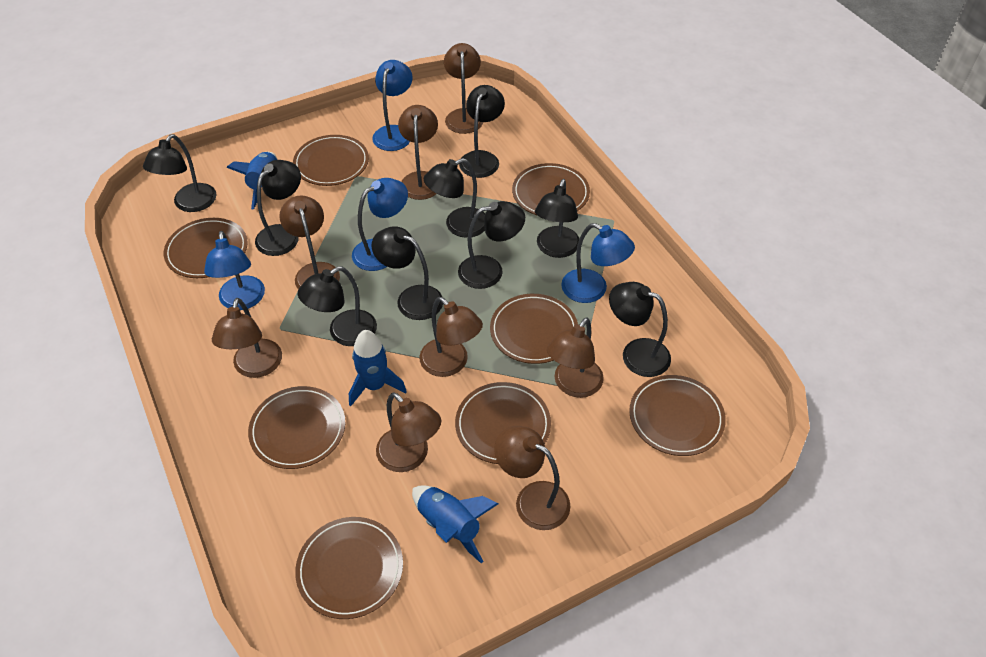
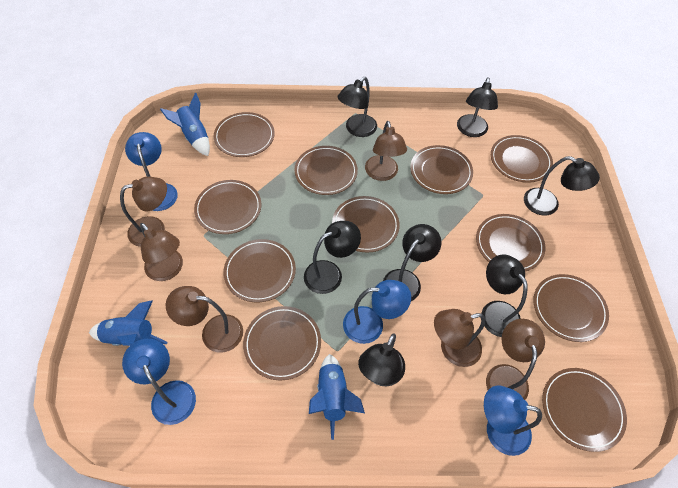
black lamp: 9 -> 7
brown lamp: 8 -> 6
brown plate: 8 -> 11

